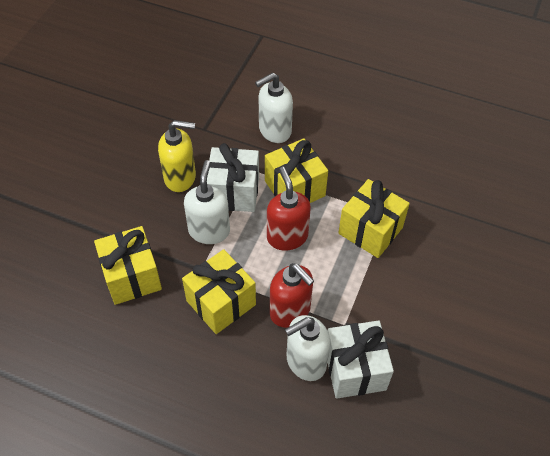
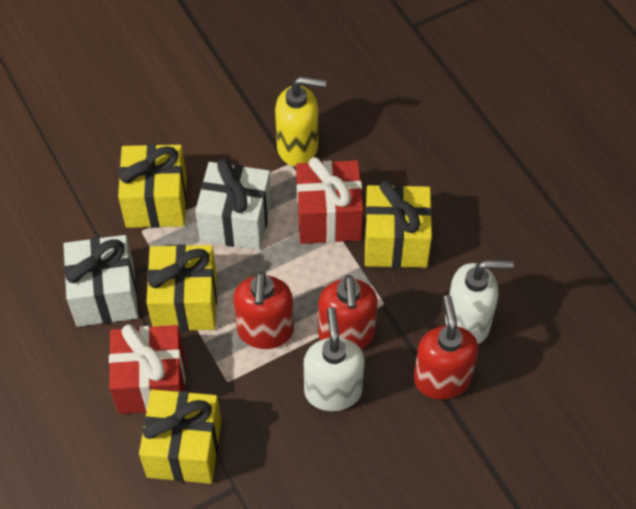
red gift: 0 -> 2
red soap dispenser: 2 -> 3
white soap dispenser: 3 -> 2

